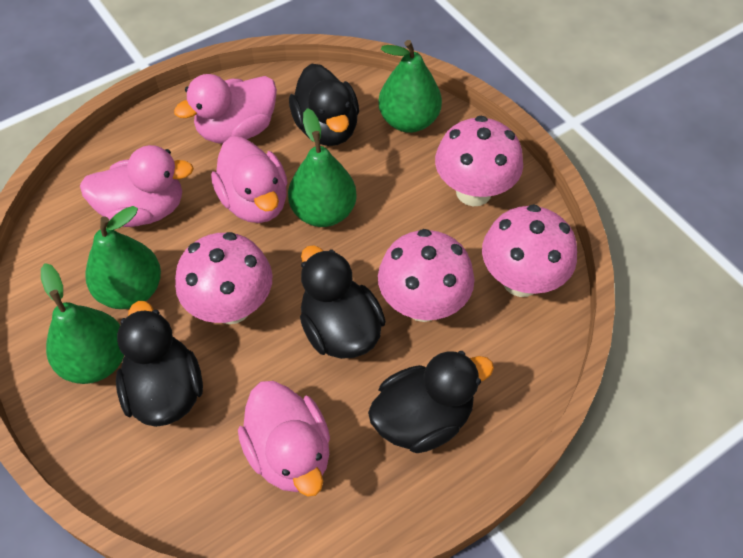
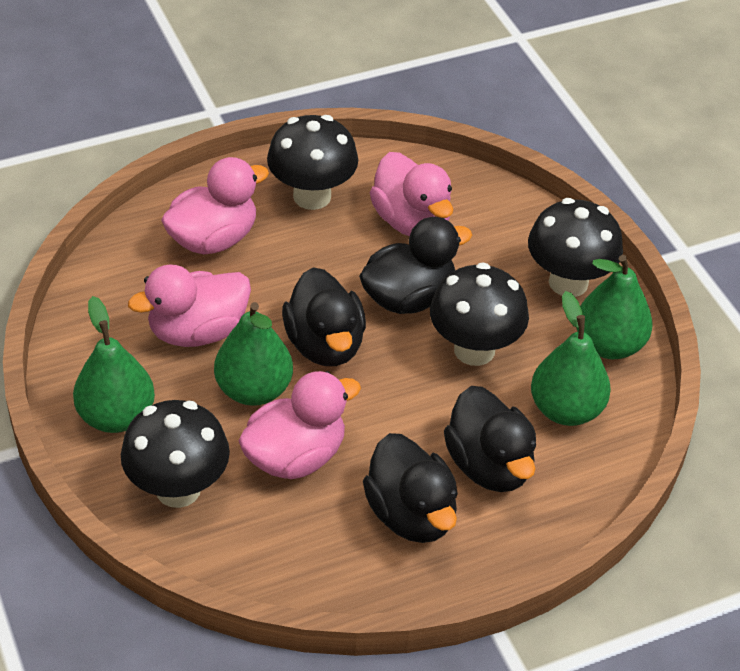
black mushroom: 0 -> 4
pink mushroom: 4 -> 0

